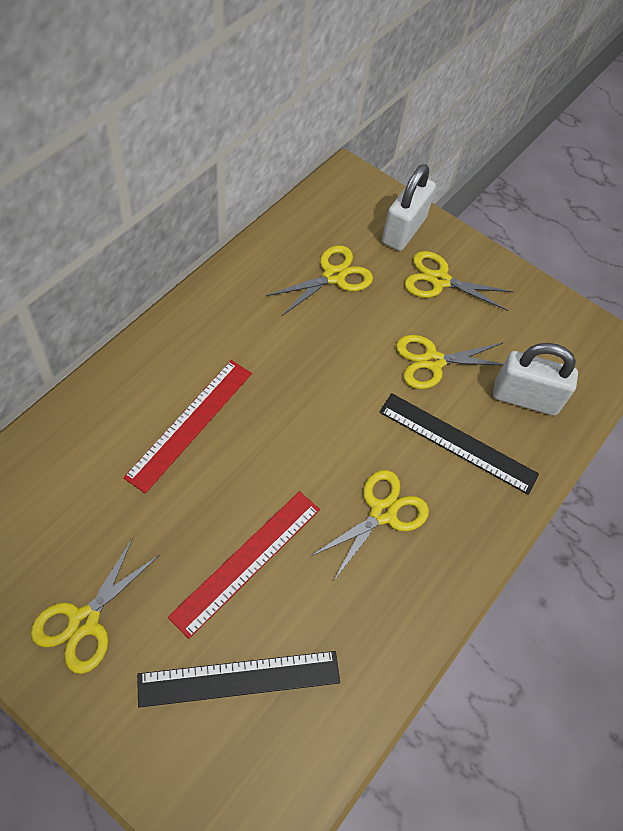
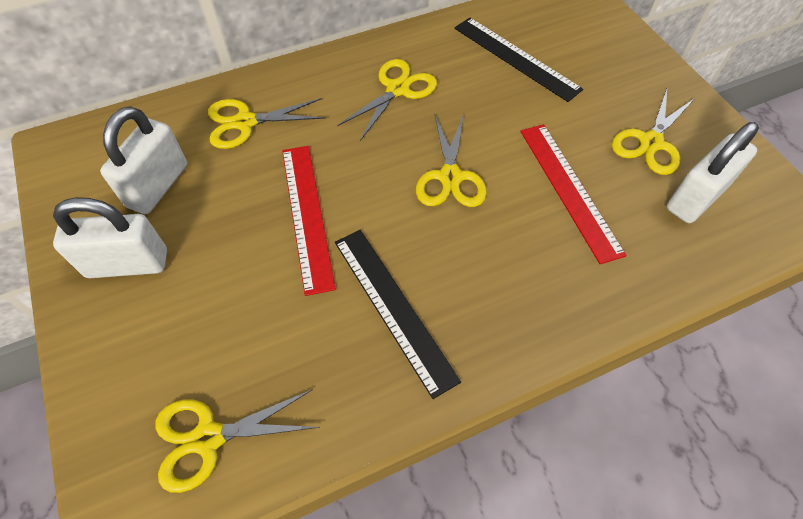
white padlock: 2 -> 3

